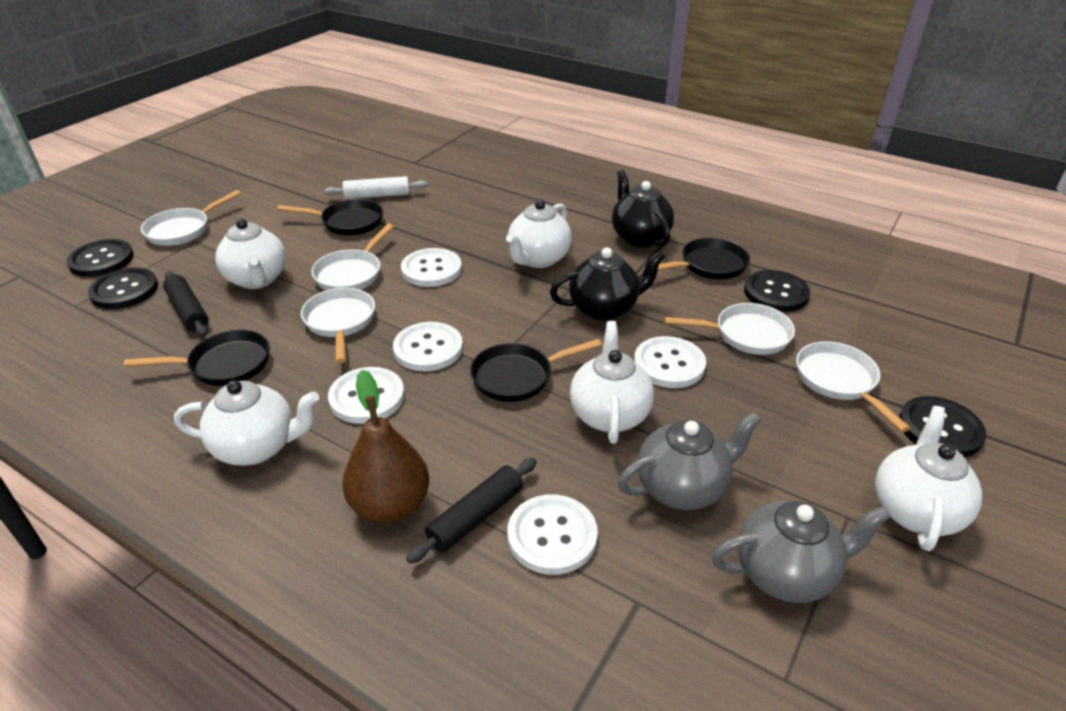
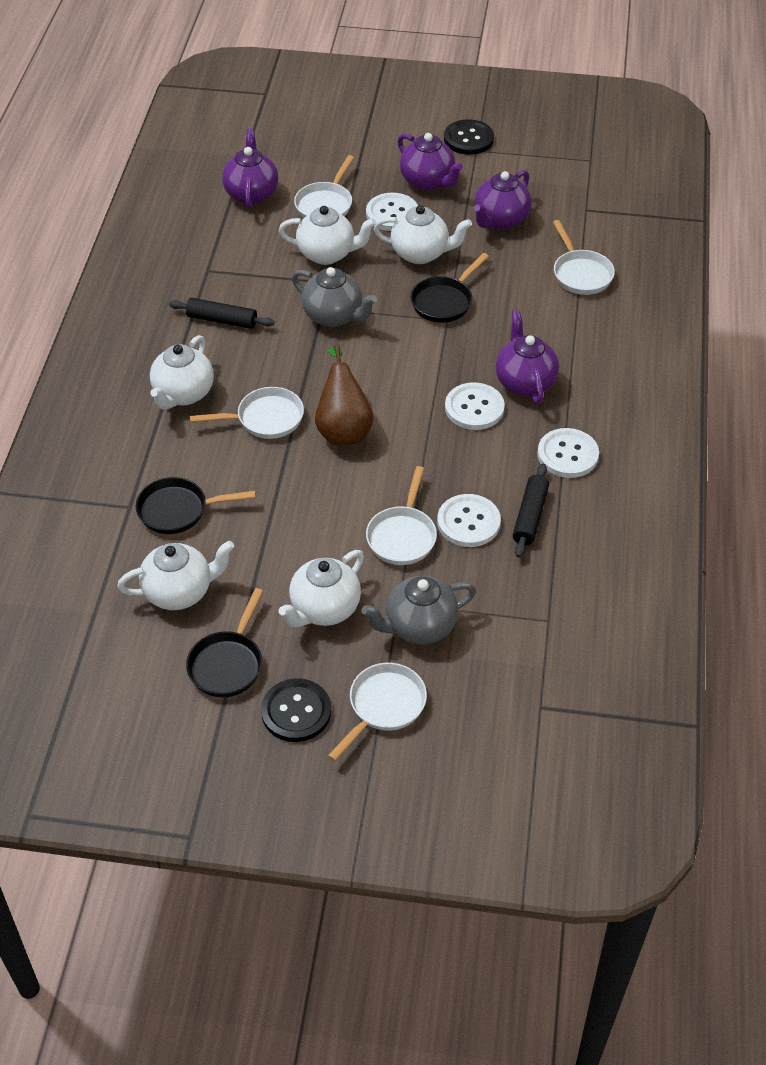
black button: 4 -> 2
black pan: 4 -> 3
black teapot: 2 -> 0
purple teapot: 0 -> 4
white button: 5 -> 4
white rolling pin: 1 -> 0

